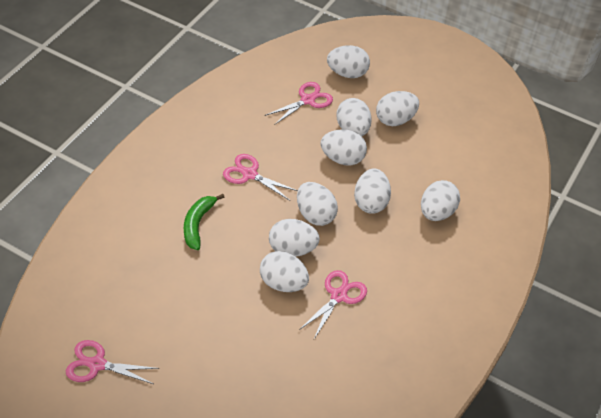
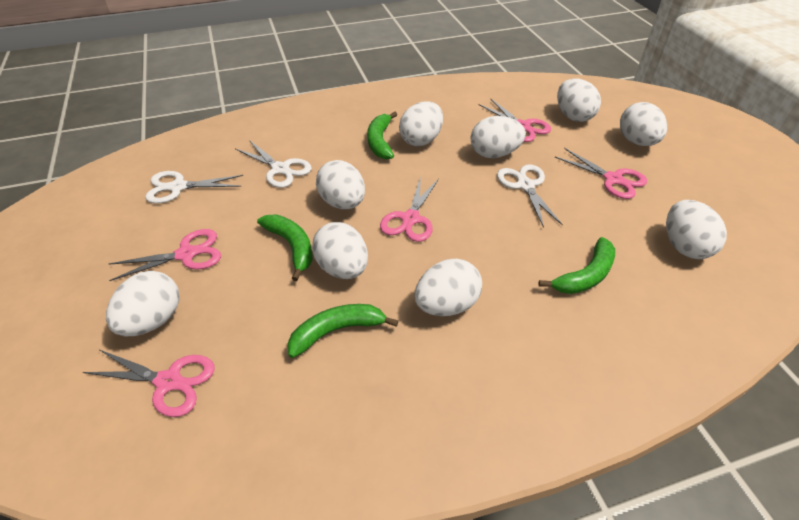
green banana: 1 -> 4
pink scissors: 4 -> 5
white scissors: 0 -> 3

